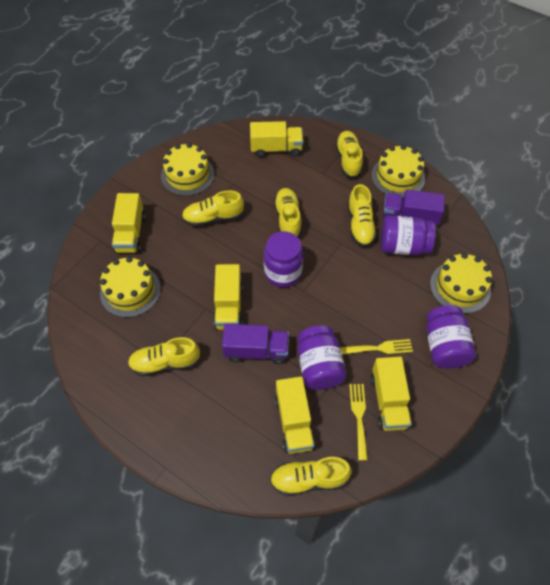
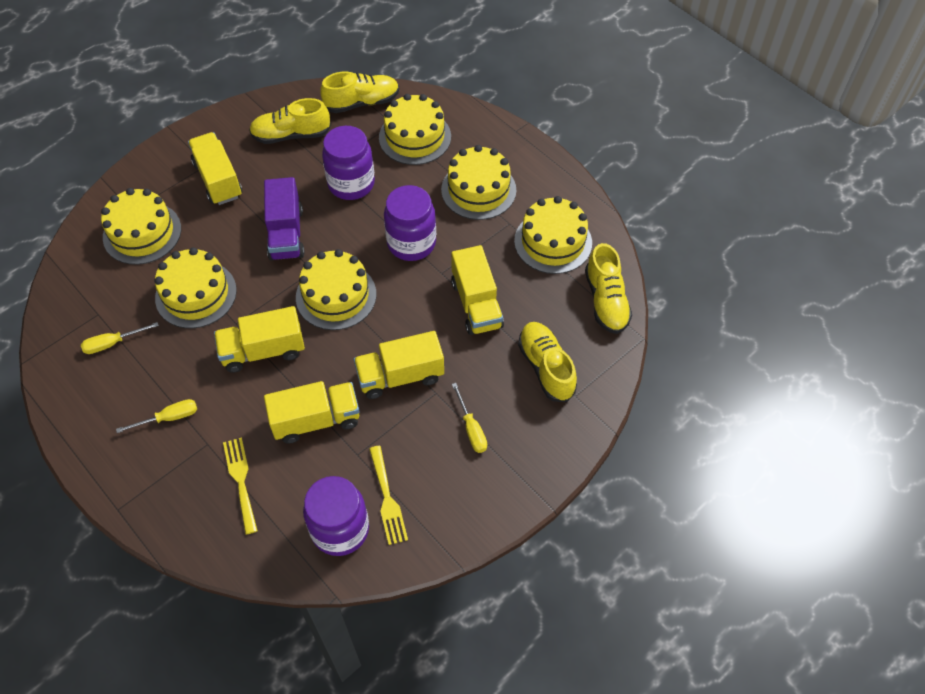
purple jar: 4 -> 3
purple truck: 2 -> 1
yellow cake: 4 -> 6
yellow screwdriver: 0 -> 3
yellow shoe: 6 -> 4

